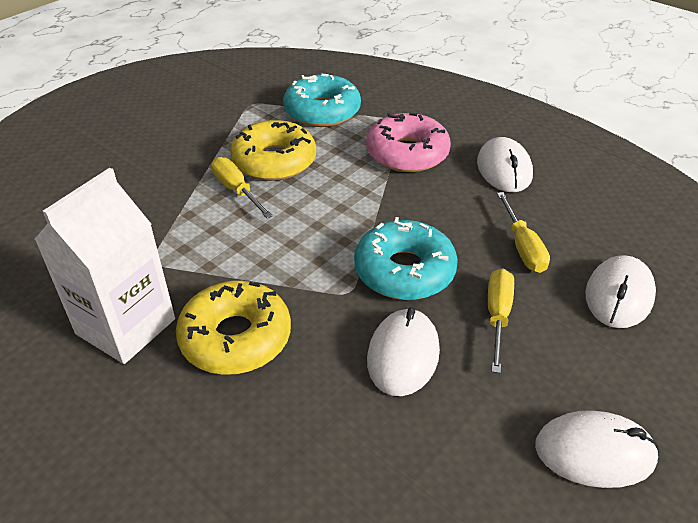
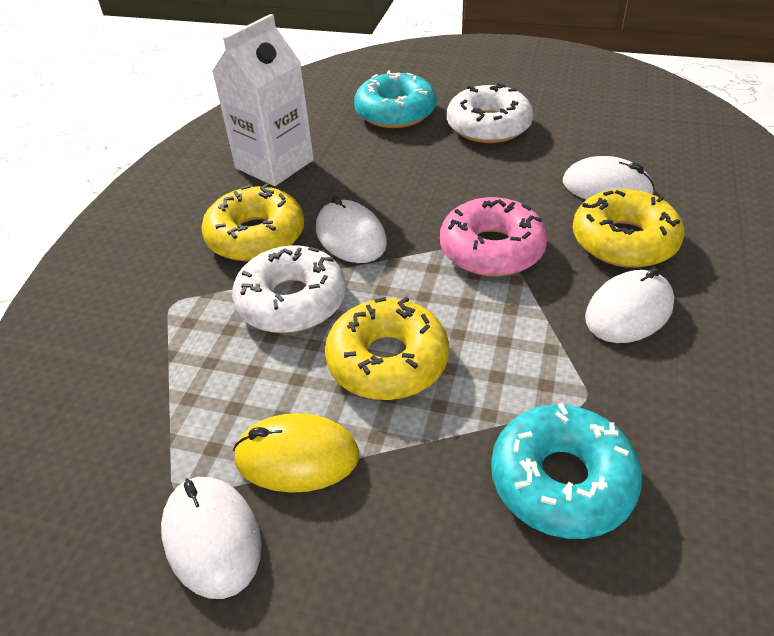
white donut: 0 -> 2
yellow donut: 2 -> 3
yellow mouse: 0 -> 1
yellow screwdriver: 3 -> 0

